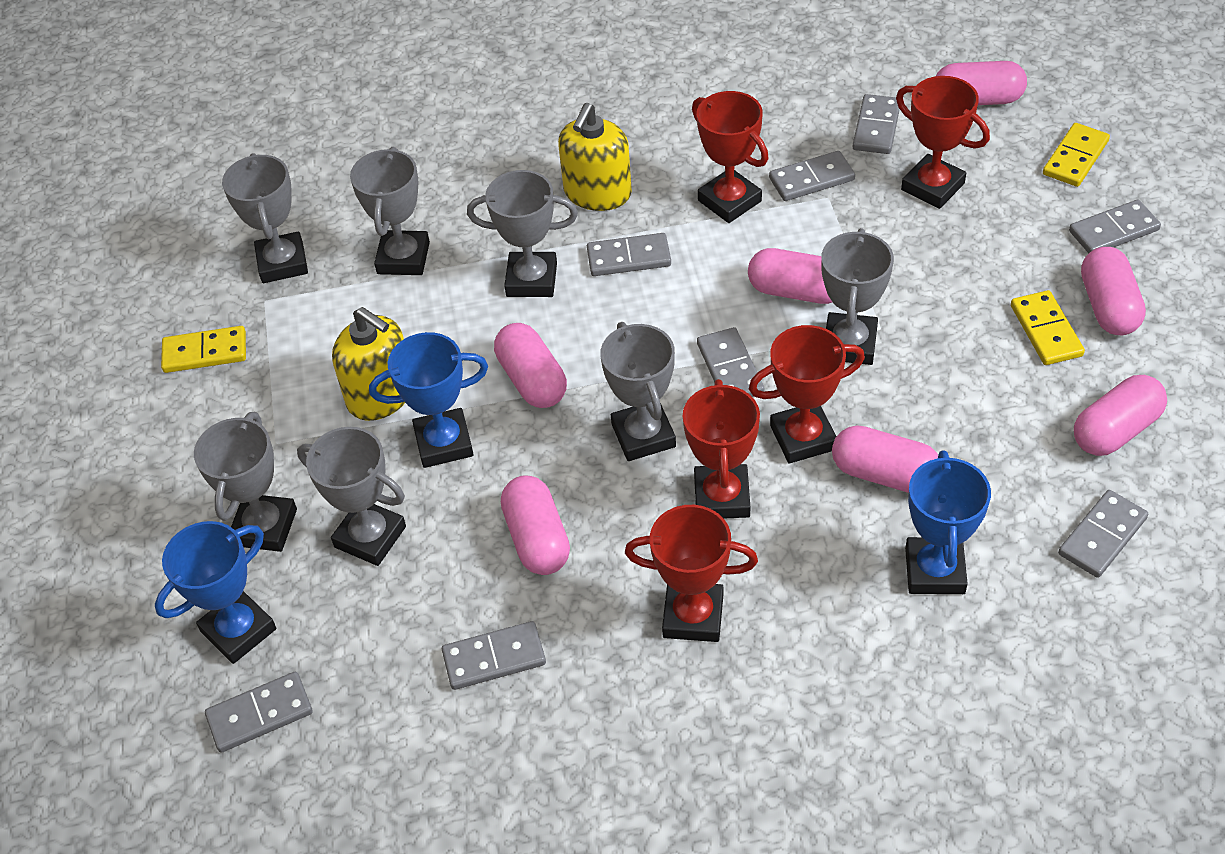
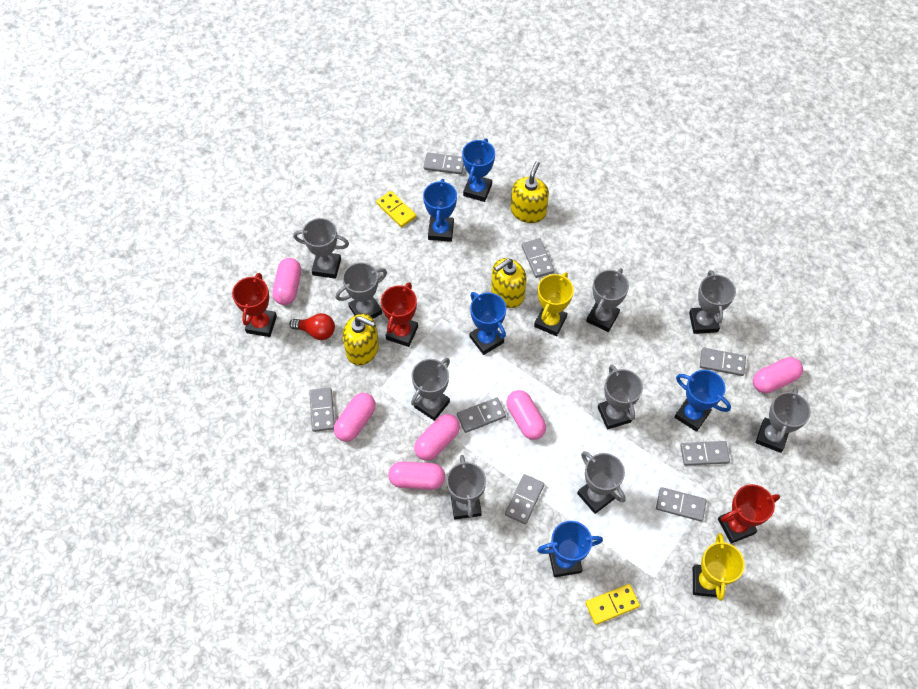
blue trophy: 3 -> 5
grey trophy: 7 -> 9
pink capsule: 7 -> 6
red light bulb: 0 -> 1
red trophy: 5 -> 3
yellow domino: 3 -> 2
yellow soap dispenser: 2 -> 3
yellow trophy: 0 -> 2

